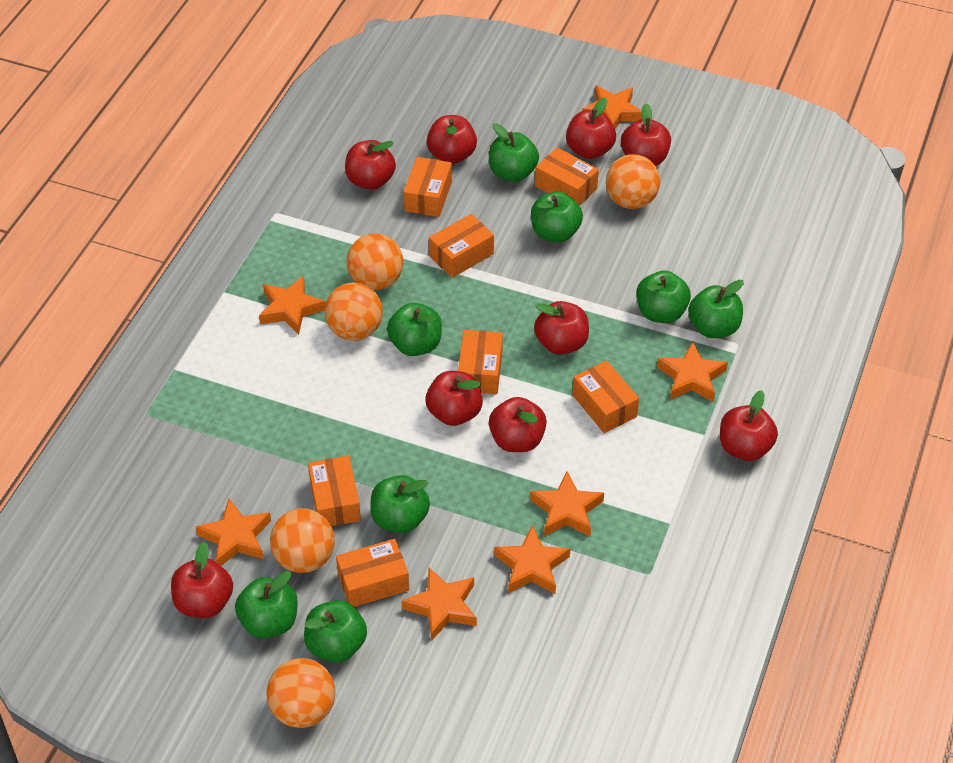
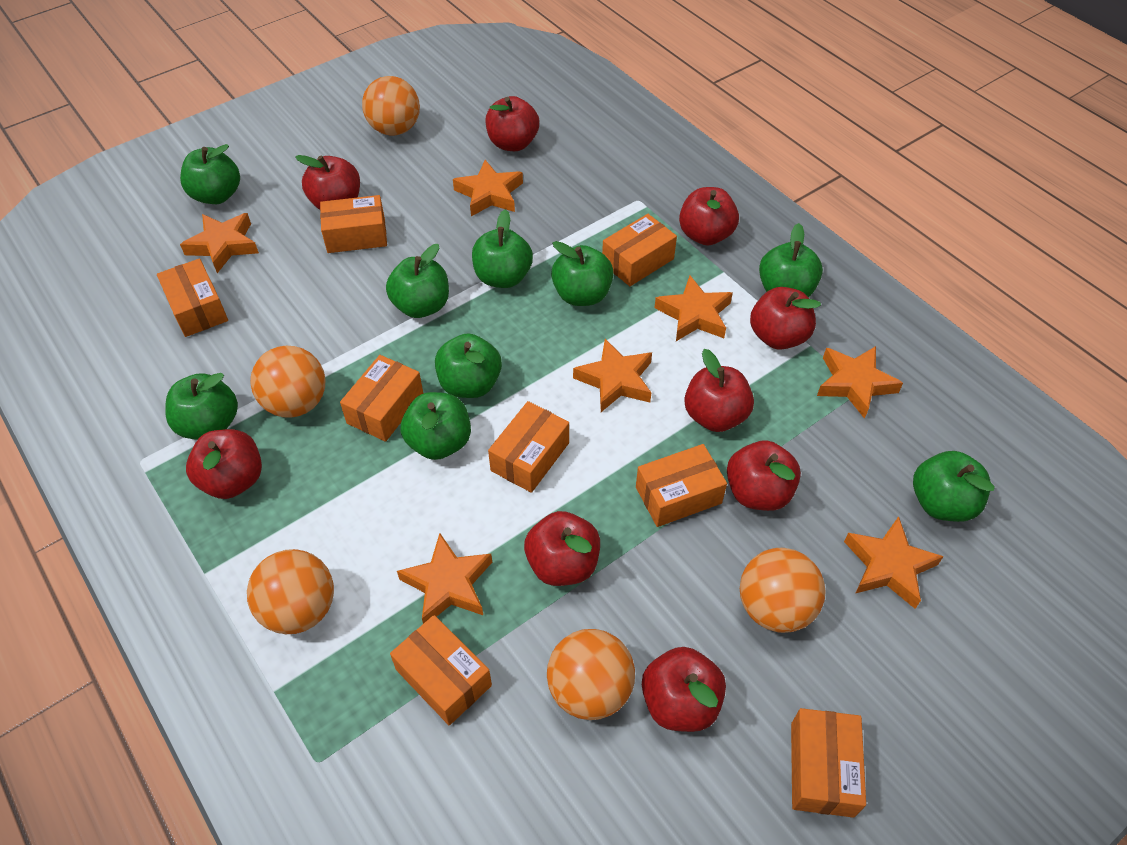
green apple: 8 -> 9
orange box: 7 -> 8

